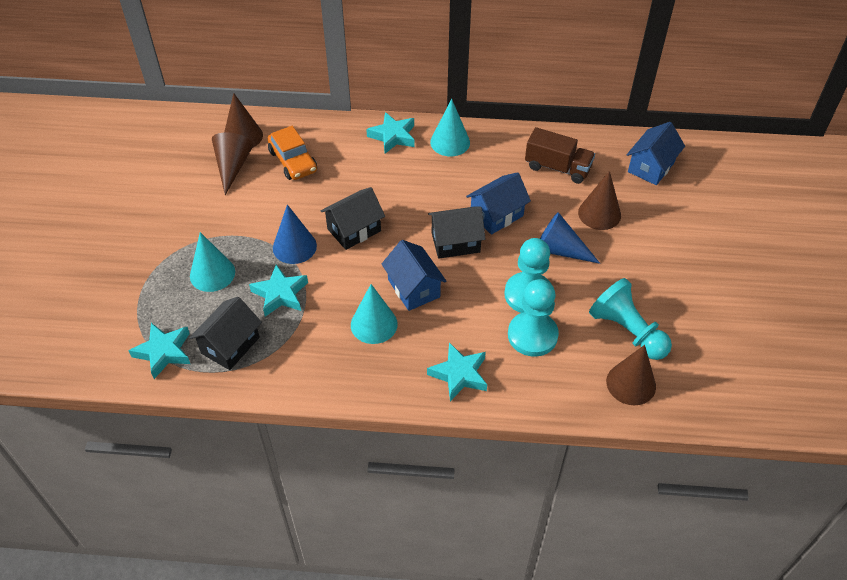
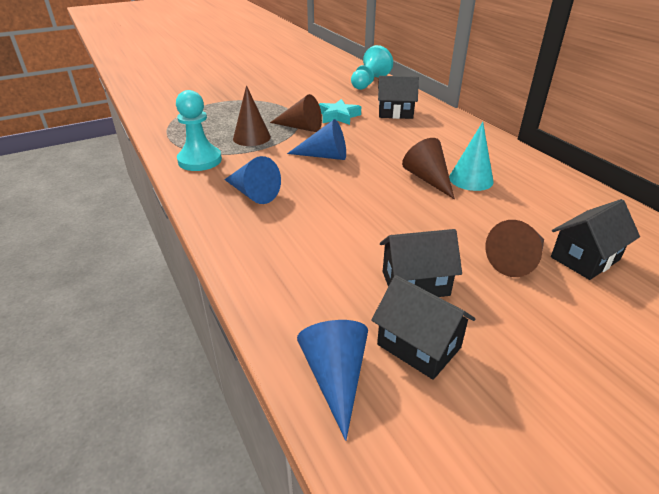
black house: 3 -> 4
blue cone: 2 -> 3
blue house: 3 -> 0
brown truck: 1 -> 0
orange car: 1 -> 0
turquoise cone: 3 -> 1
turquoise pawn: 3 -> 2
turquoise star: 4 -> 1

